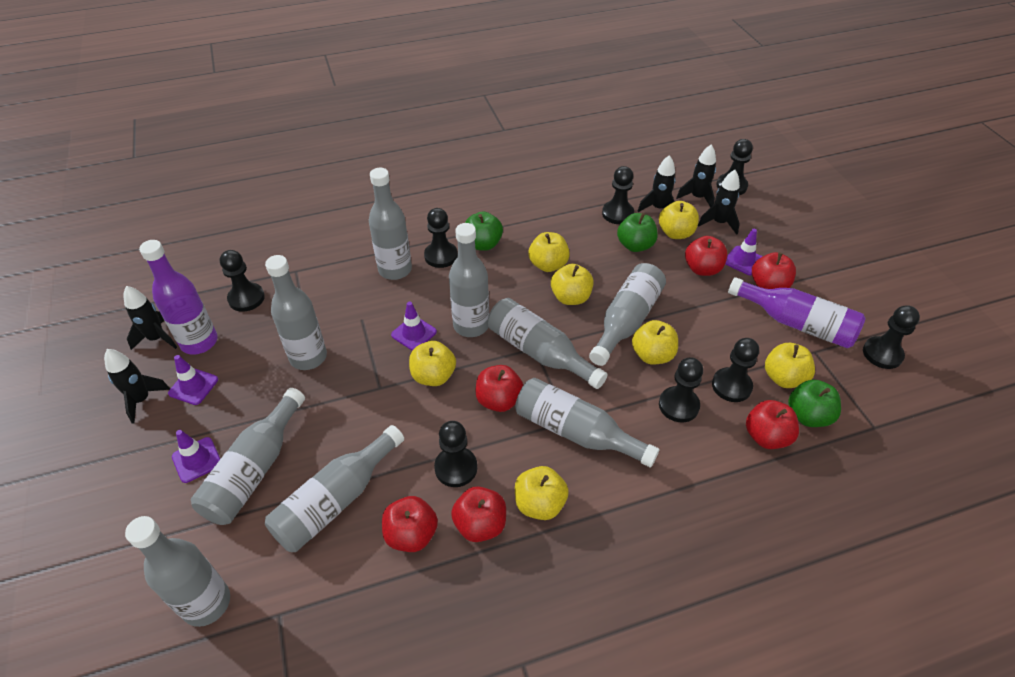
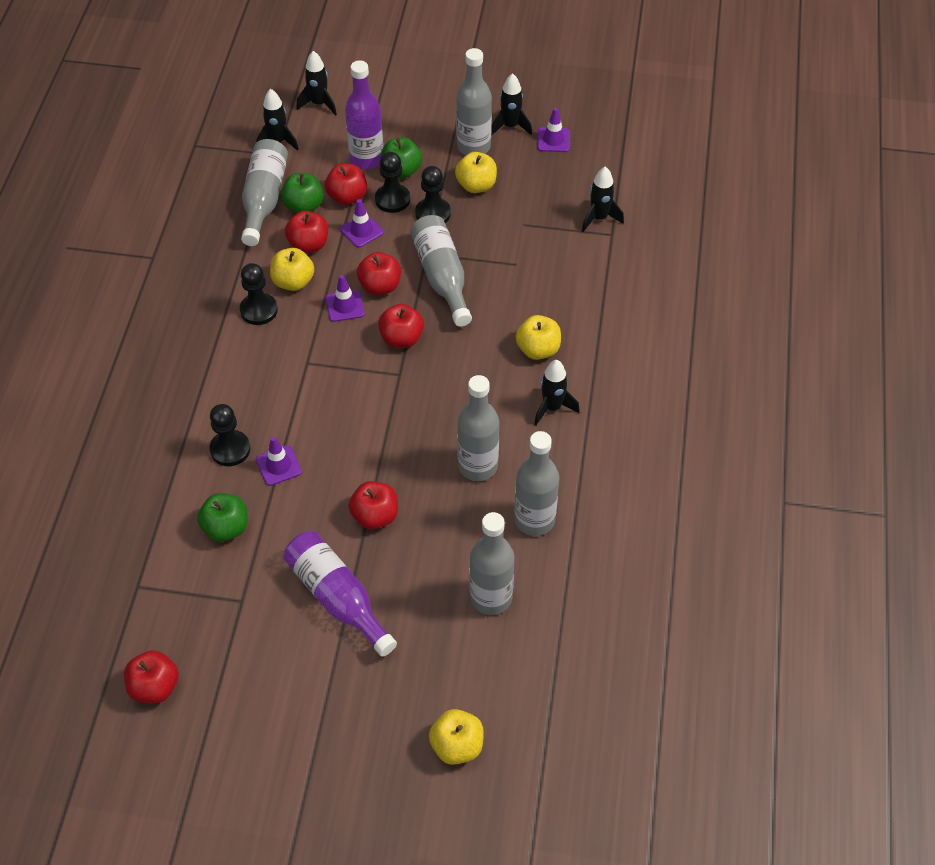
black pawn: 8 -> 4
grey bottle: 9 -> 6
yellow apple: 7 -> 4

